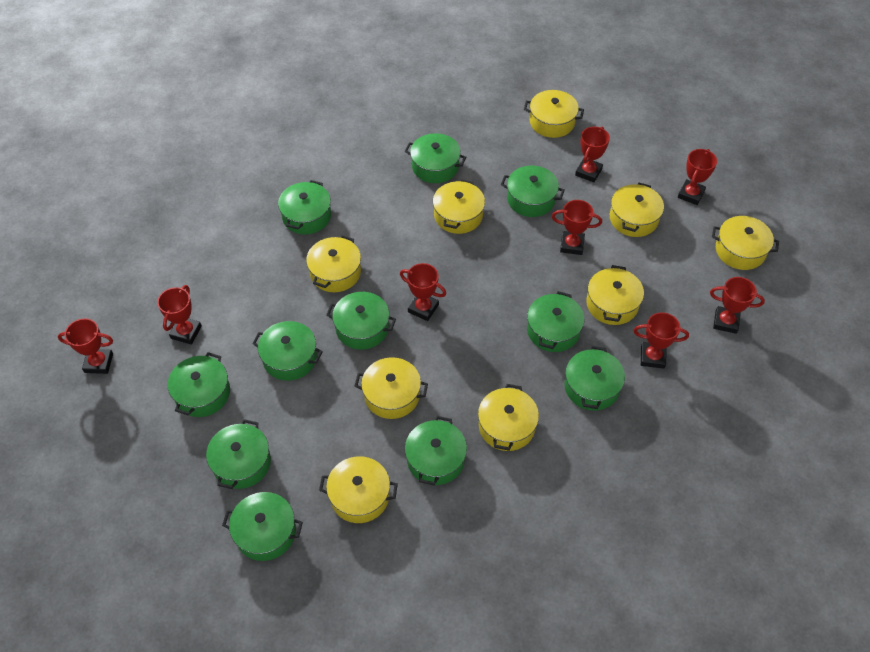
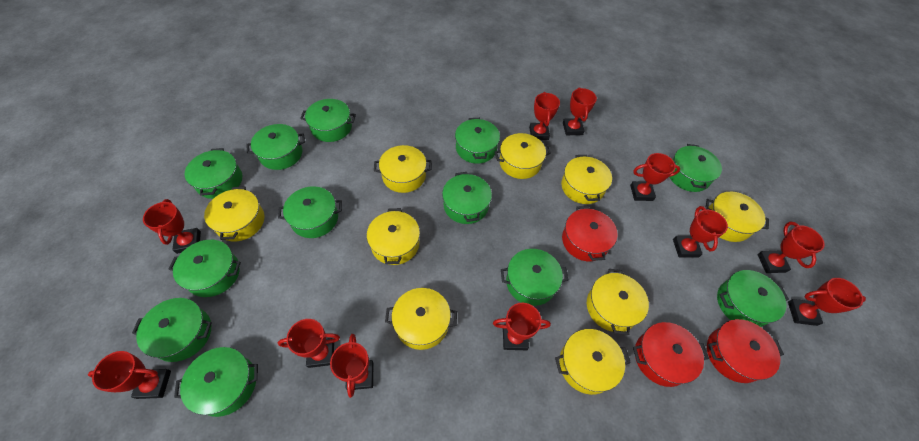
green pot: 11 -> 12
red pot: 0 -> 3
red trophy: 8 -> 11

